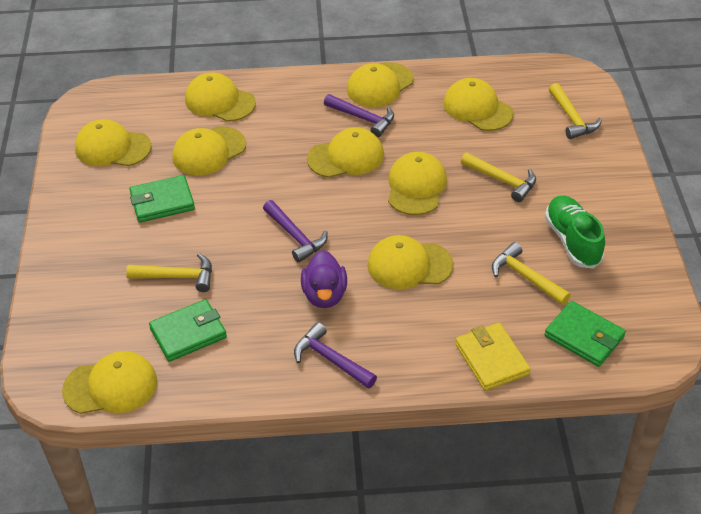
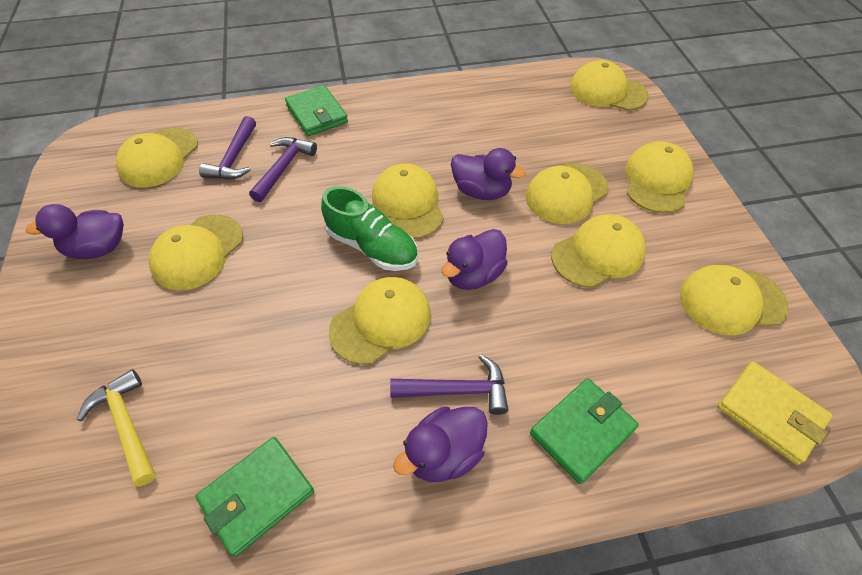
purple duck: 1 -> 4
yellow hammer: 4 -> 1

